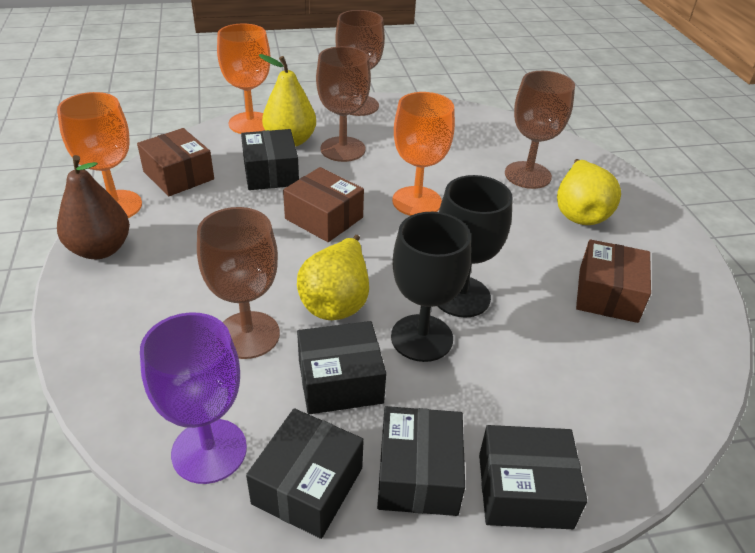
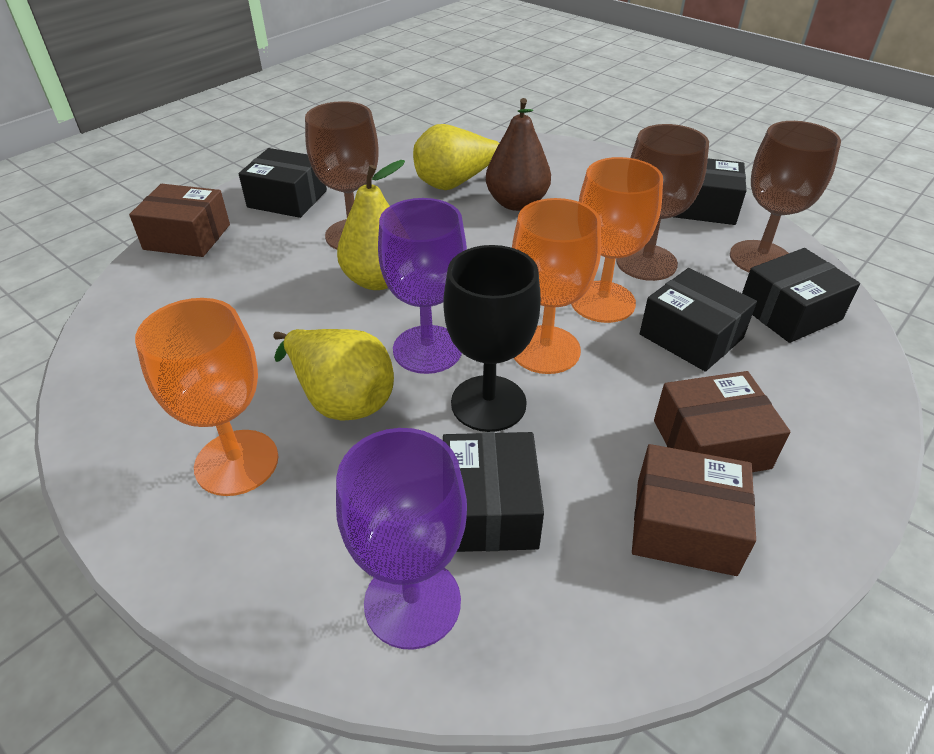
black goblet: 2 -> 1
brown goblet: 4 -> 3
purple goblet: 1 -> 2

